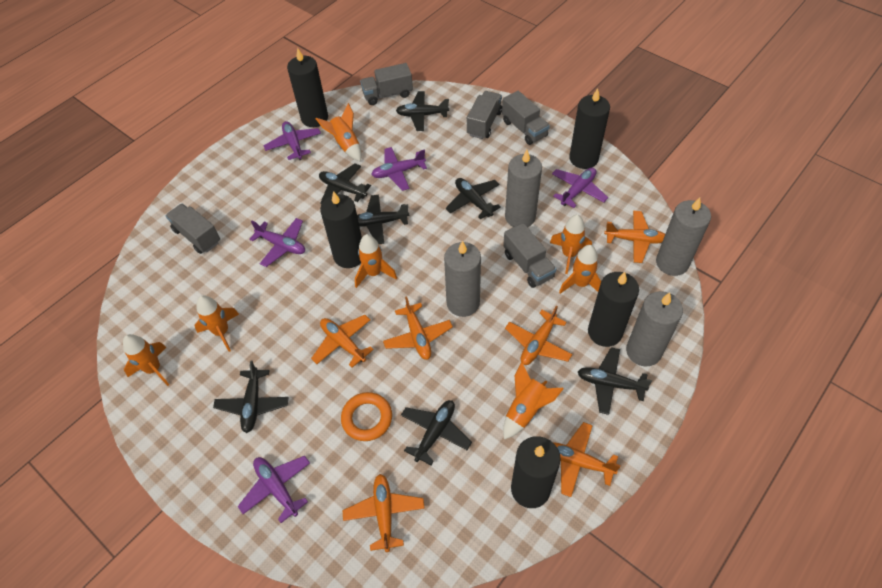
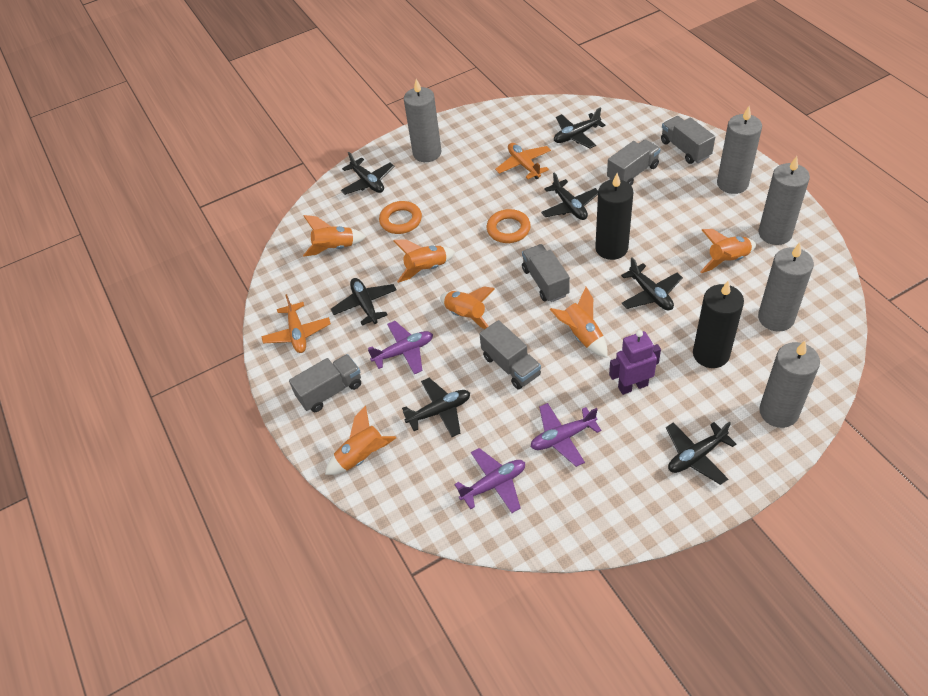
black candle: 5 -> 2
grey candle: 4 -> 5
orange plane: 6 -> 2
orange ring: 1 -> 2
orange rocket: 7 -> 6
purple plane: 5 -> 3
purple robot: 0 -> 1

